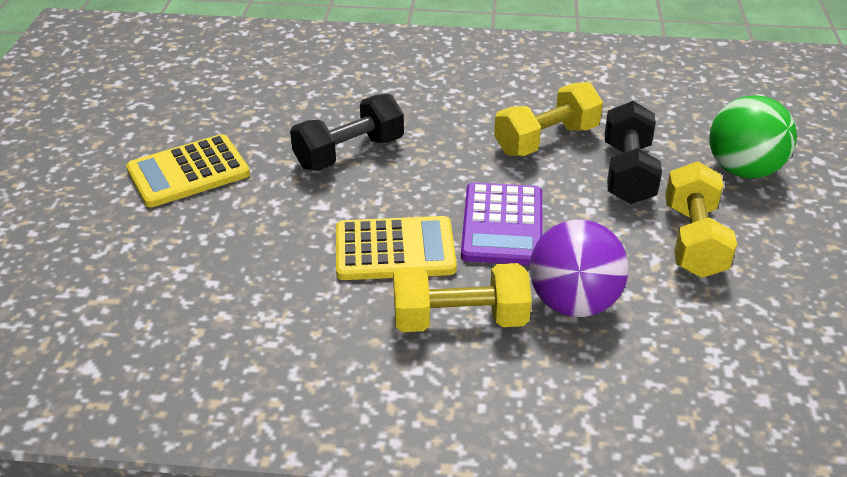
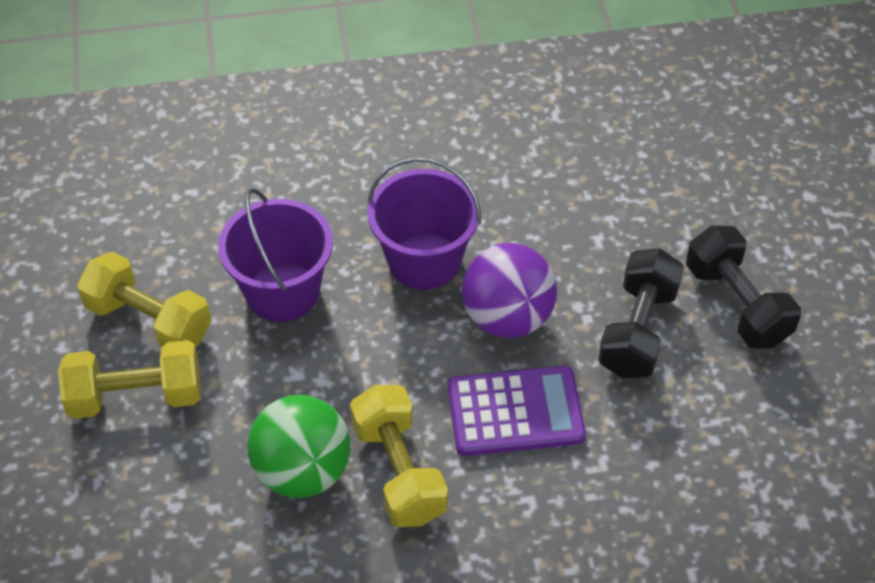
purple bucket: 0 -> 2
yellow calculator: 2 -> 0

